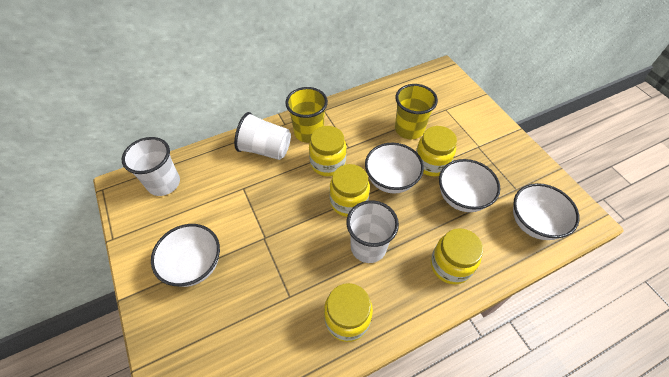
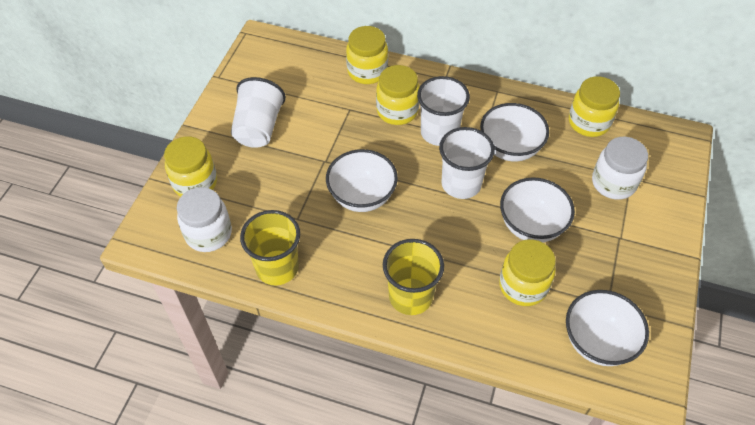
white jar: 0 -> 2

